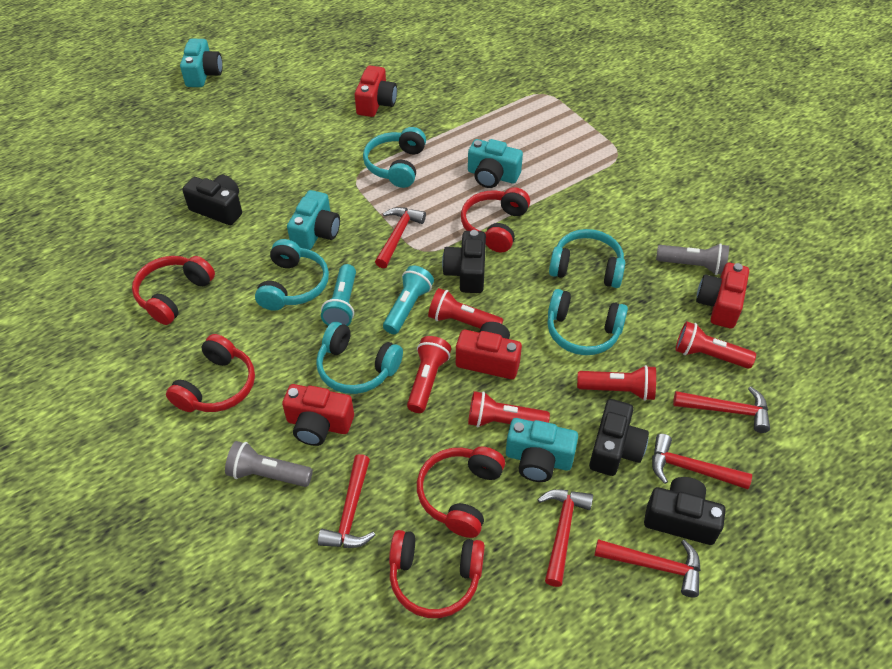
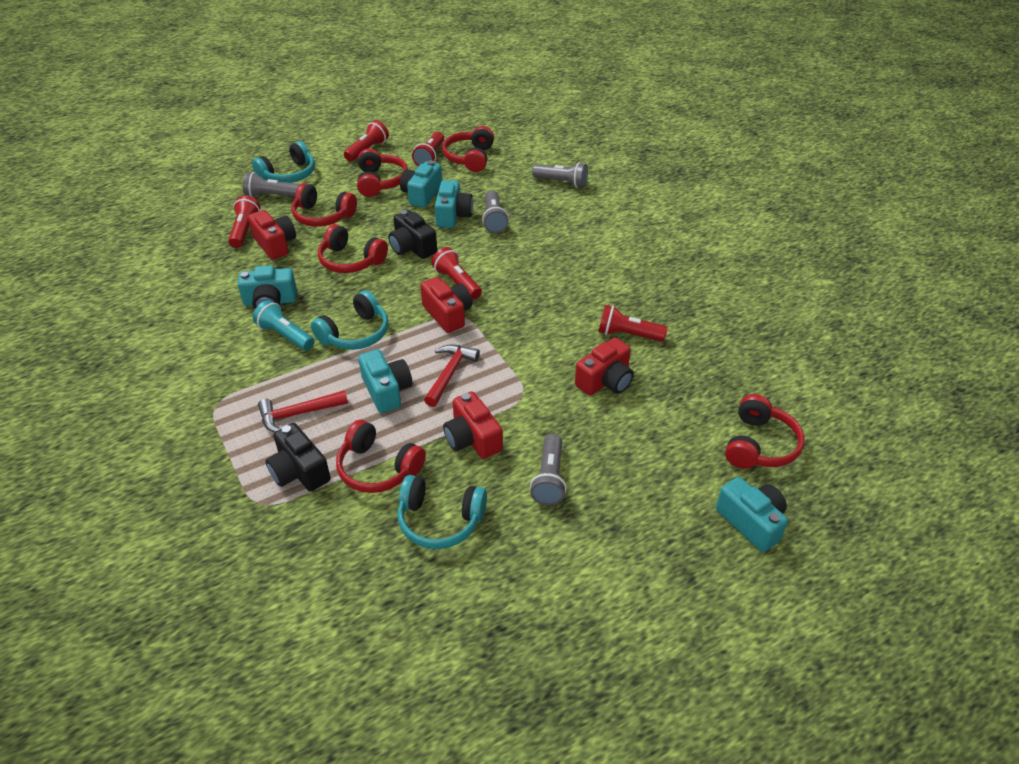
black camera: 4 -> 2
grey flashlight: 2 -> 4
red hammer: 6 -> 2
red headphones: 5 -> 6
turquoise camera: 4 -> 5
turquoise flashlight: 2 -> 1
turquoise headphones: 5 -> 3

